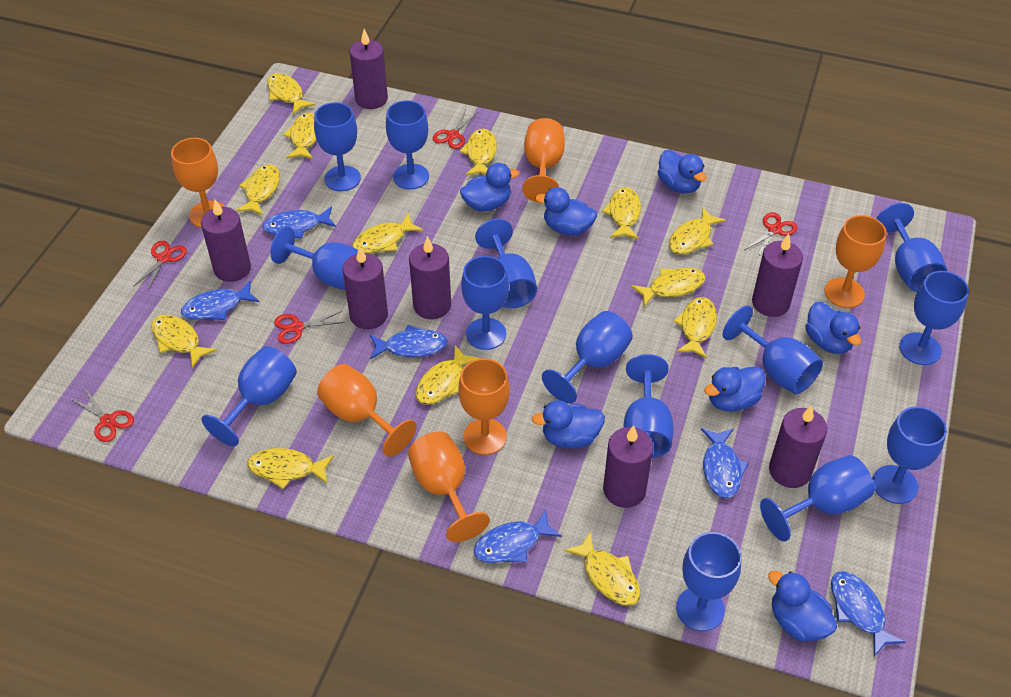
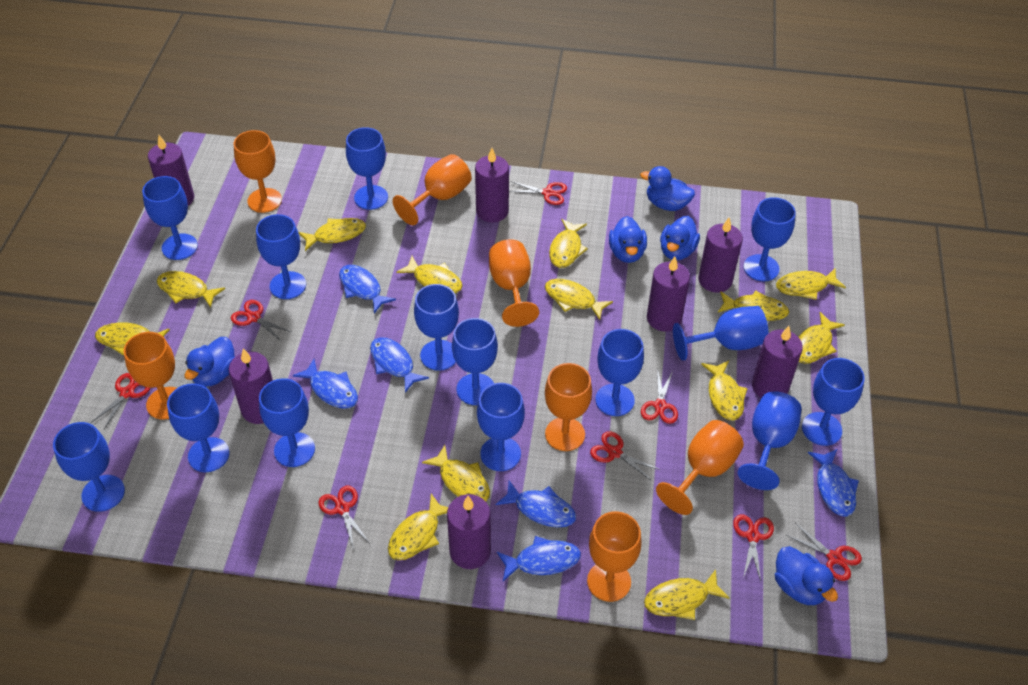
blue duck: 7 -> 5
orange goblet: 6 -> 7
red scissors: 5 -> 8

